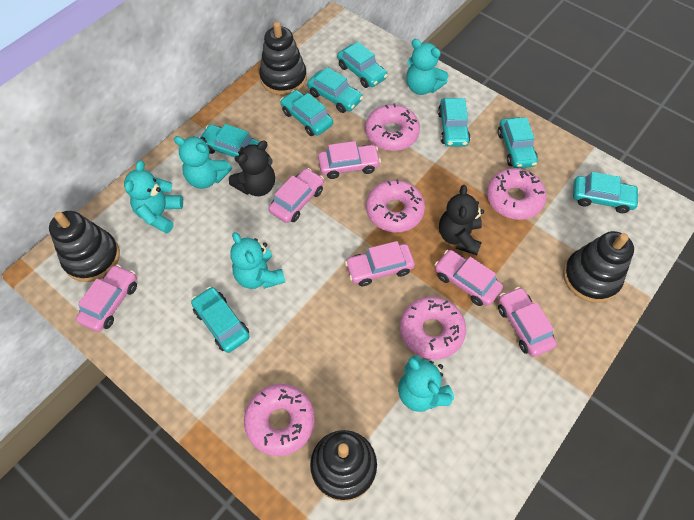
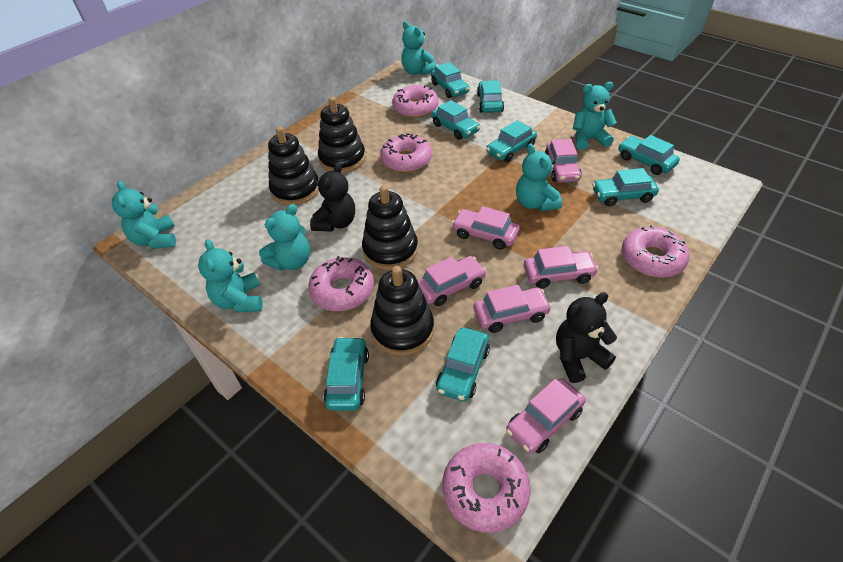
turquoise teddy bear: 5 -> 6

